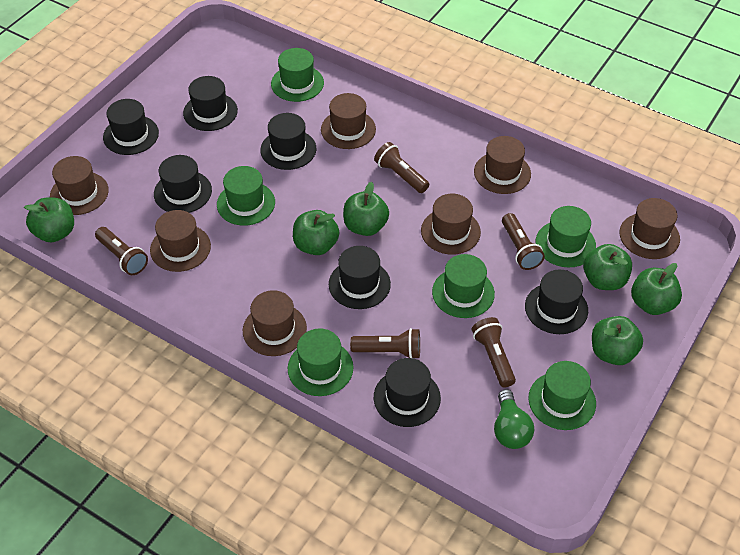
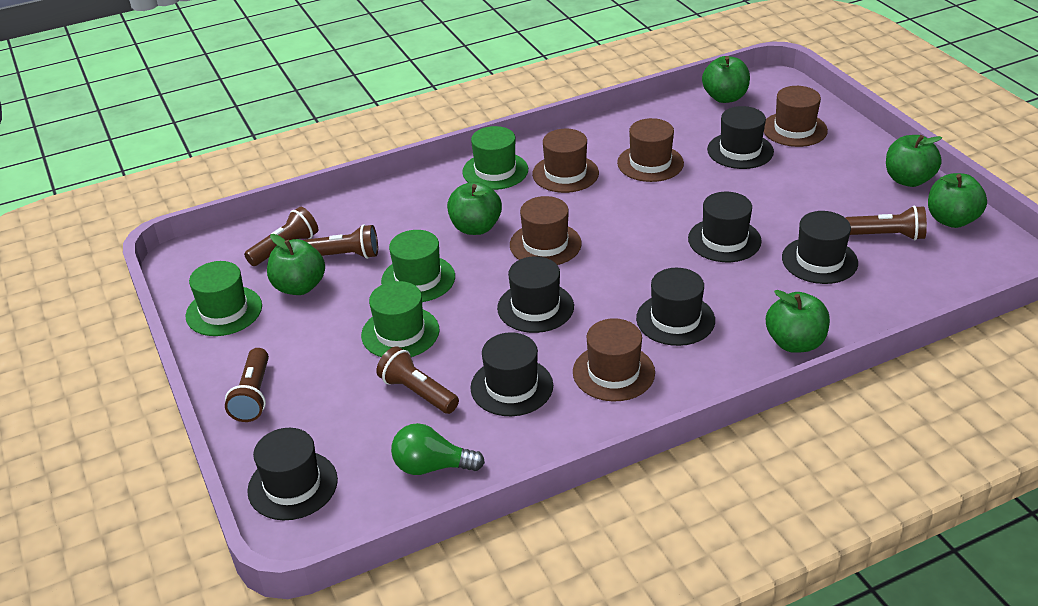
brown hat: 7 -> 5
green hat: 6 -> 4

